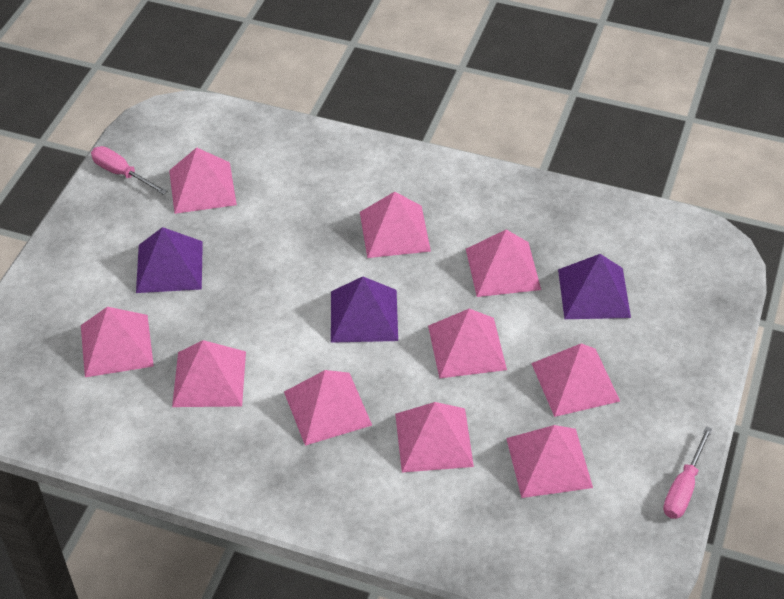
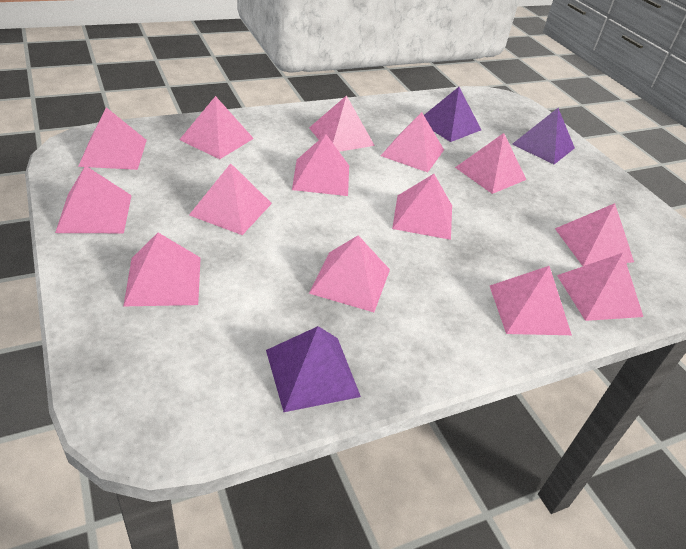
pink pyramid: 10 -> 14
pink screwdriver: 2 -> 0

